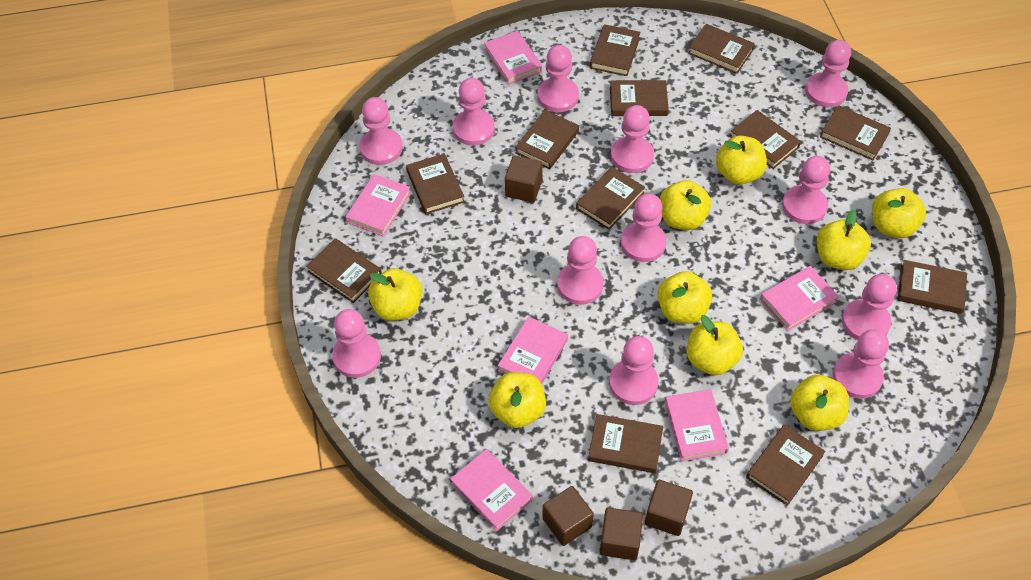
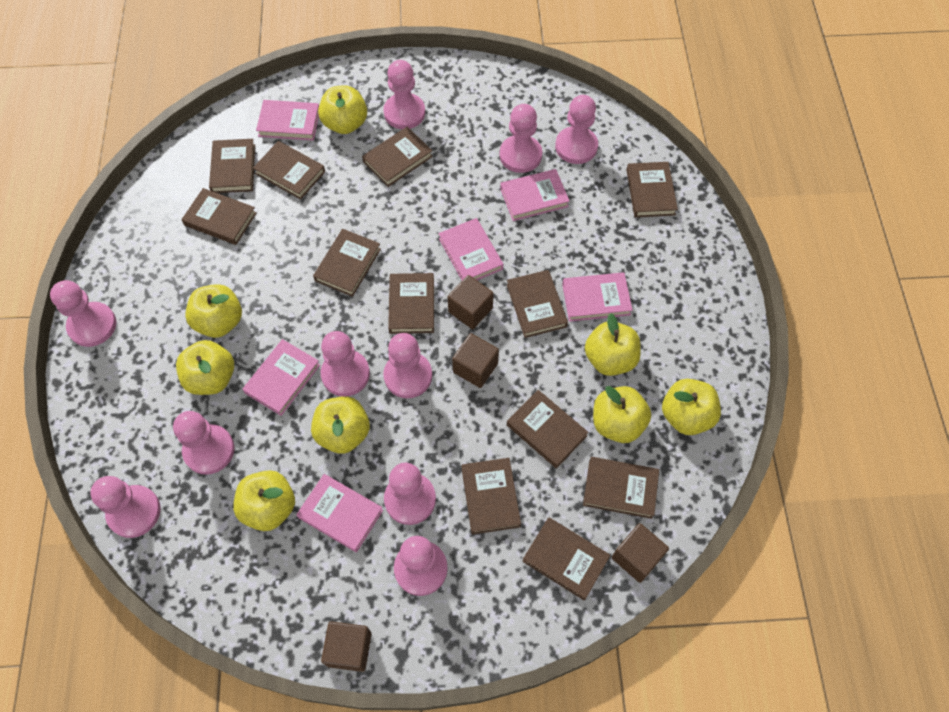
pink pawn: 12 -> 10
yellow apple: 9 -> 8

